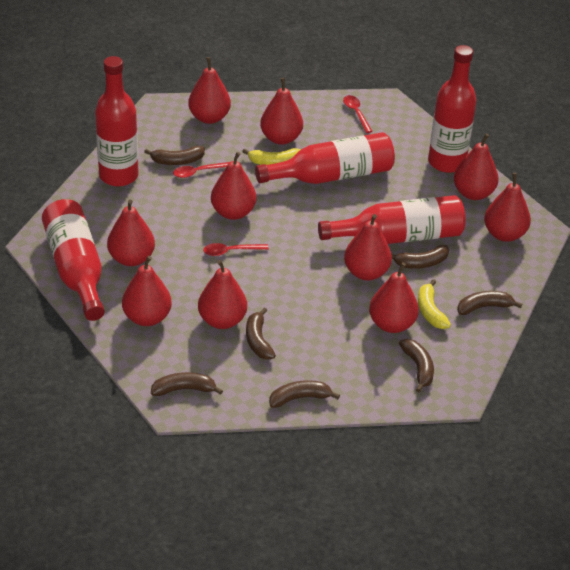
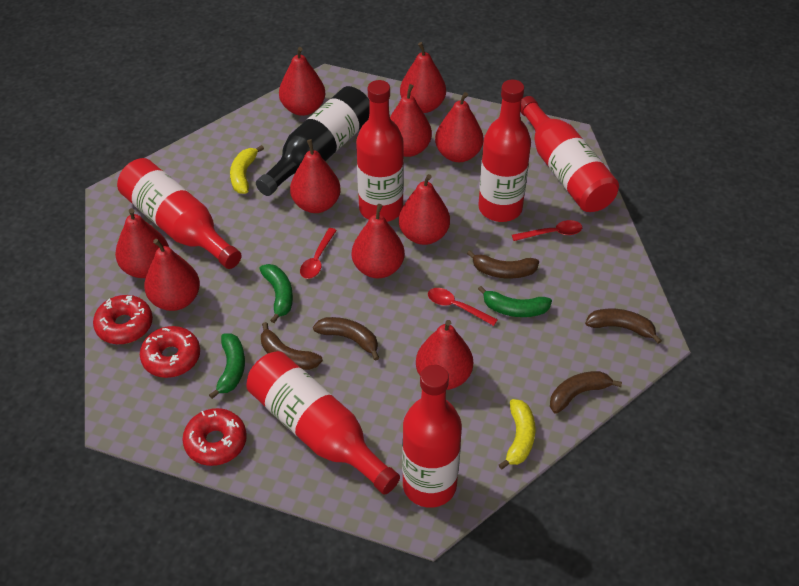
black bottle: 0 -> 1
brown banana: 7 -> 5
green banana: 0 -> 3
red bottle: 5 -> 6
red donut: 0 -> 3

